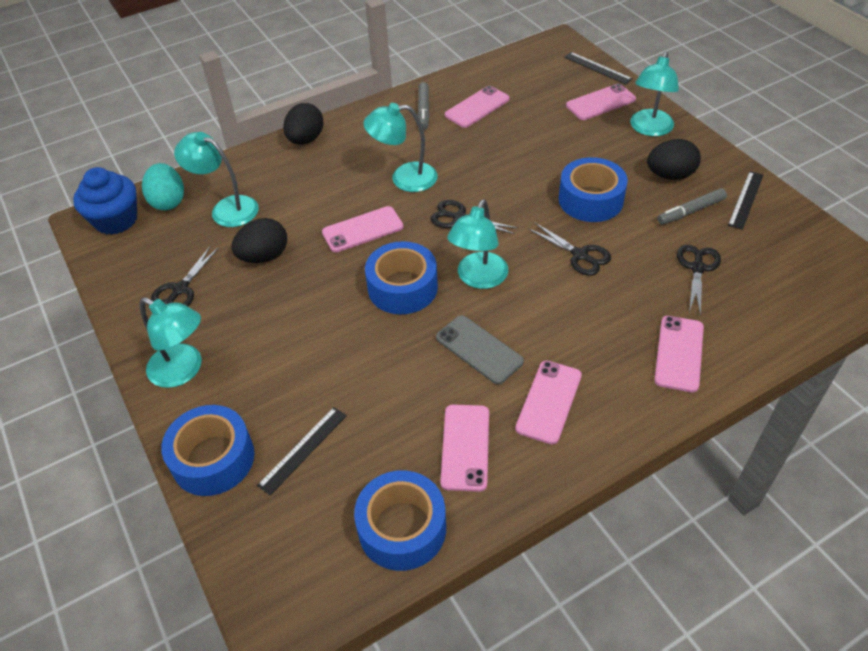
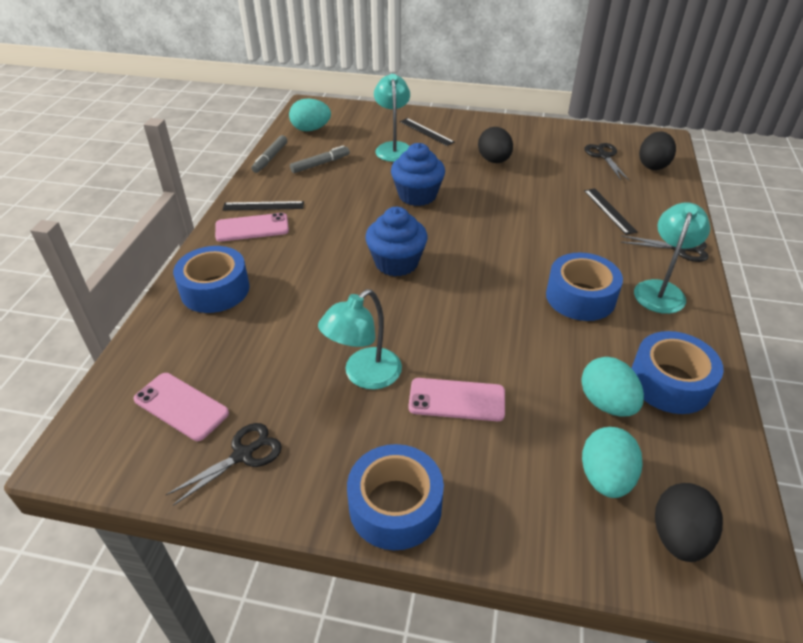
black scissors: 4 -> 3
blue cupcake: 1 -> 2
grey phone: 1 -> 0
pink phone: 6 -> 3
turquoise egg: 1 -> 3
turquoise lamp: 5 -> 3

